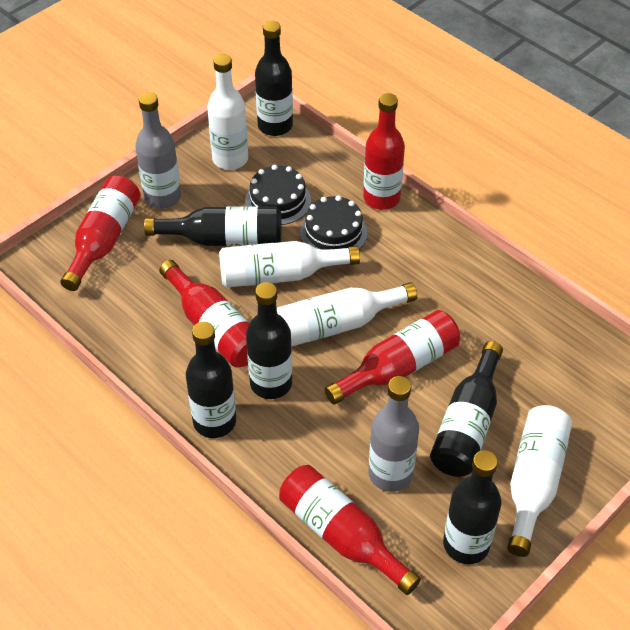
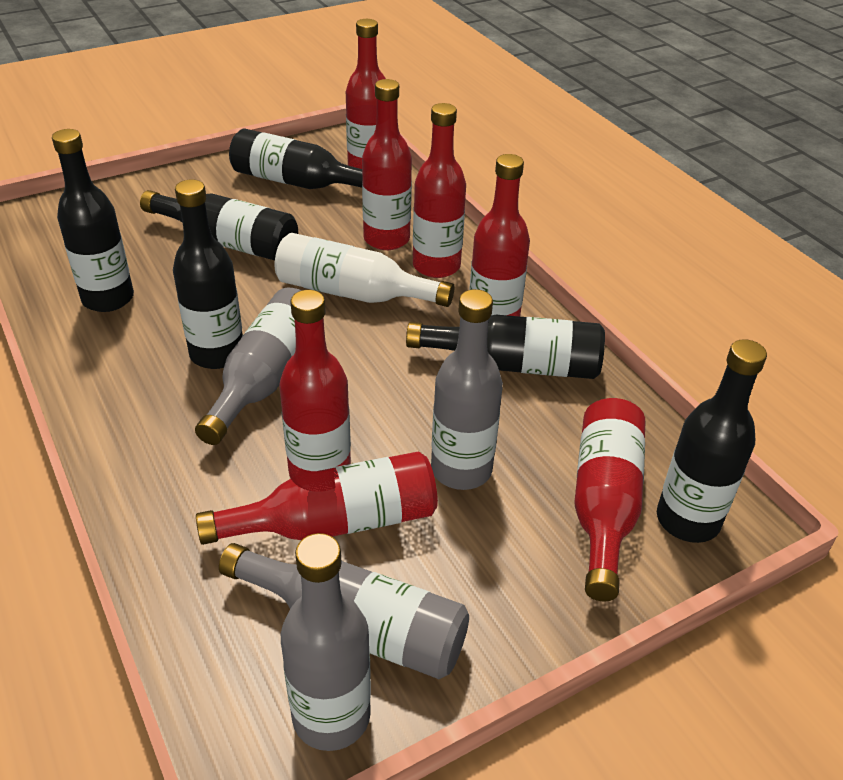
black cake: 2 -> 0
grey bottle: 2 -> 4
red bottle: 5 -> 7
white bottle: 4 -> 1

